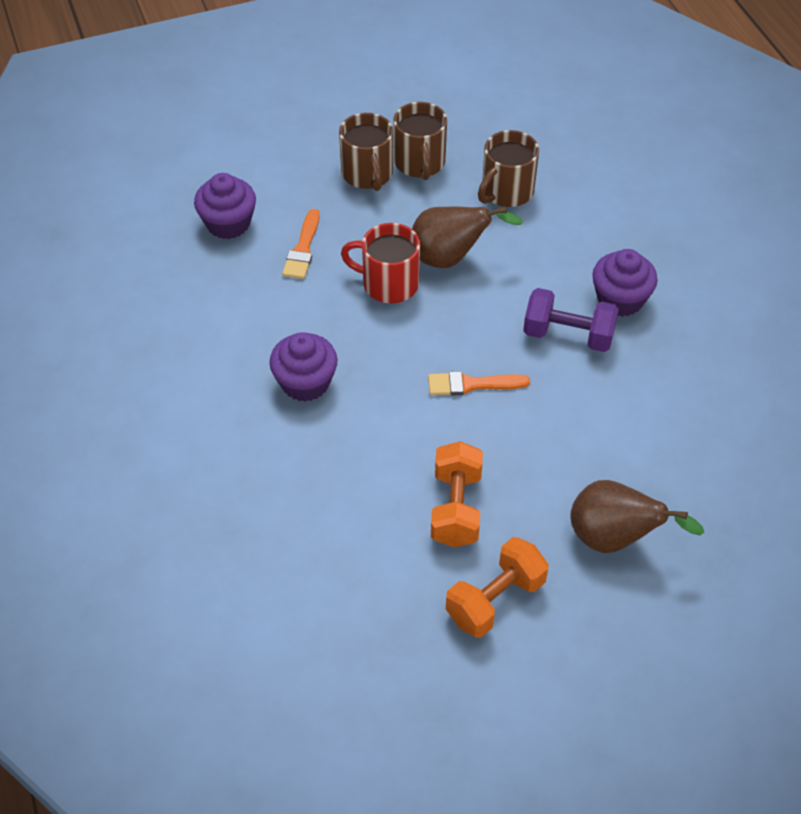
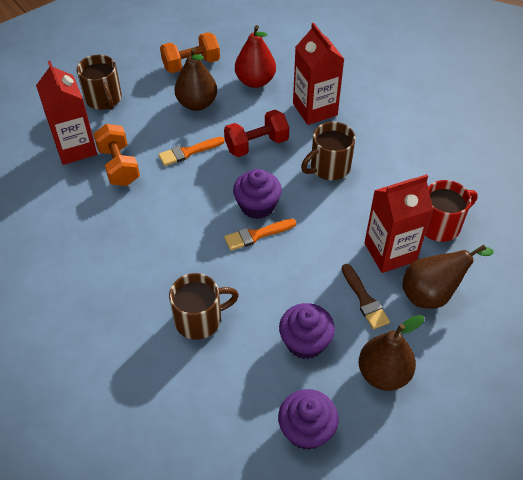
brown brush: 0 -> 1
brown pear: 2 -> 3
purple dumbbell: 1 -> 0
red carton: 0 -> 3
red dumbbell: 0 -> 1
red pear: 0 -> 1

